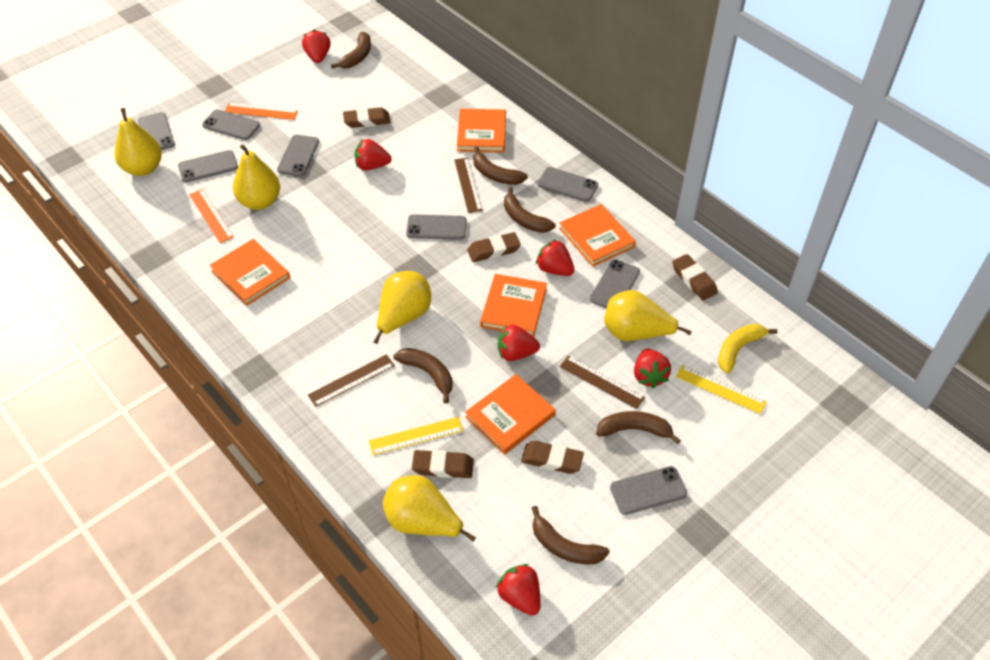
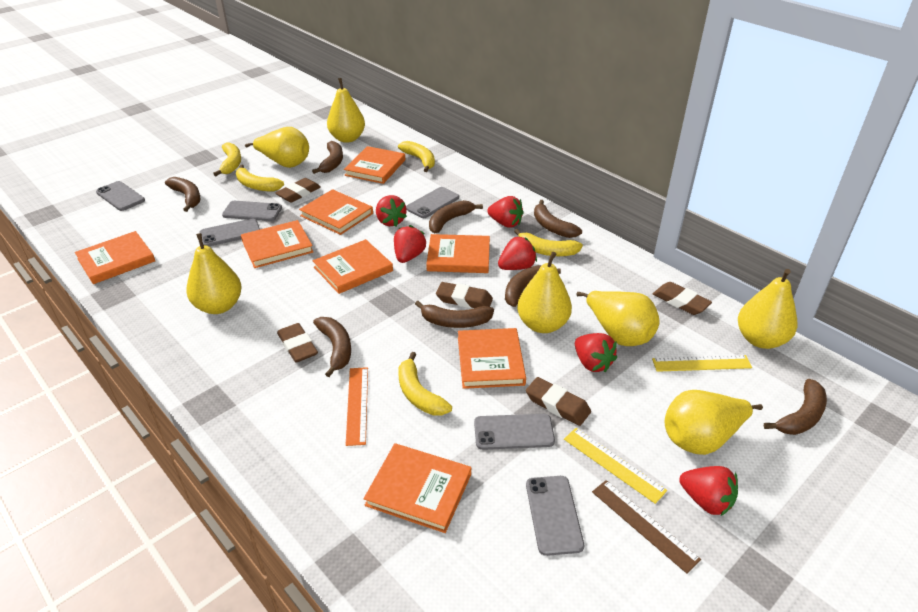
brown banana: 6 -> 8
brown ruler: 3 -> 1
grey phone: 8 -> 6
orange book: 5 -> 8
orange ruler: 2 -> 1
yellow banana: 1 -> 5
yellow pear: 5 -> 7

